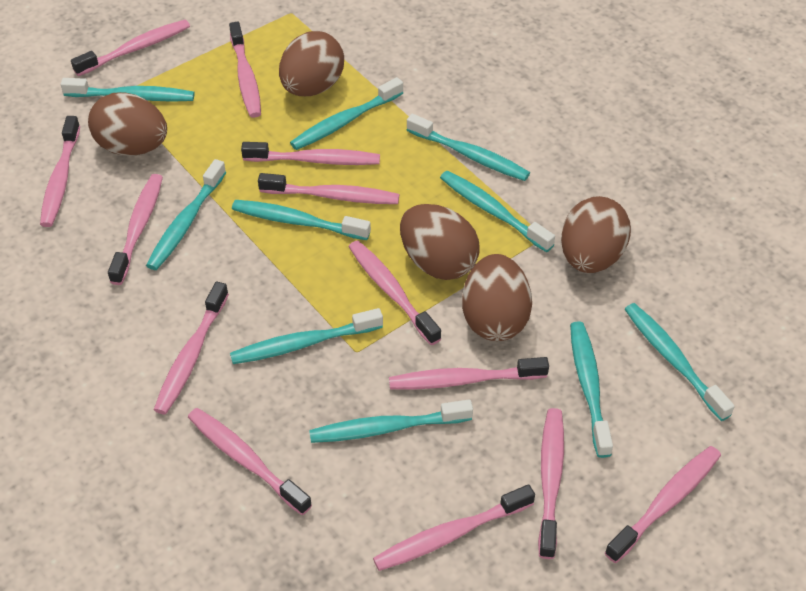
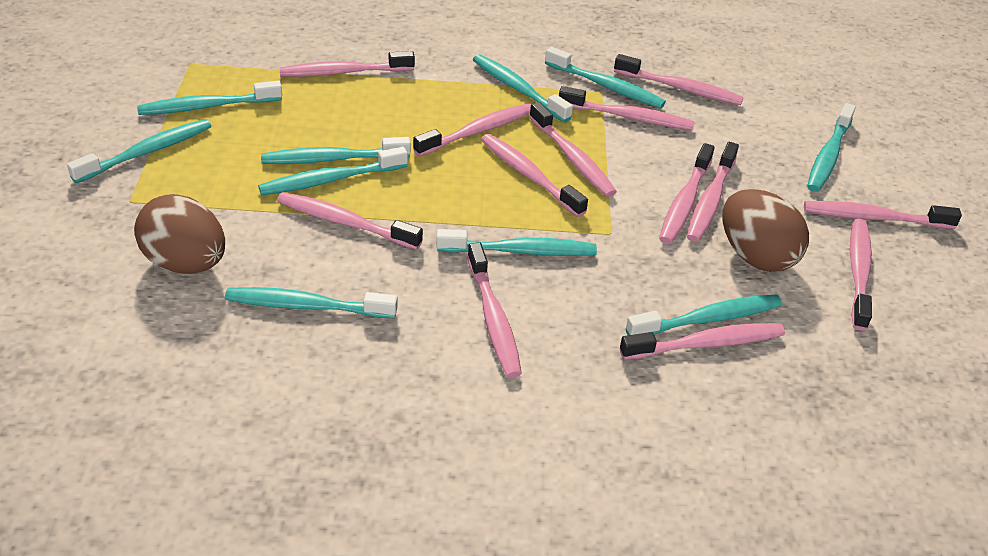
brown egg: 5 -> 2

